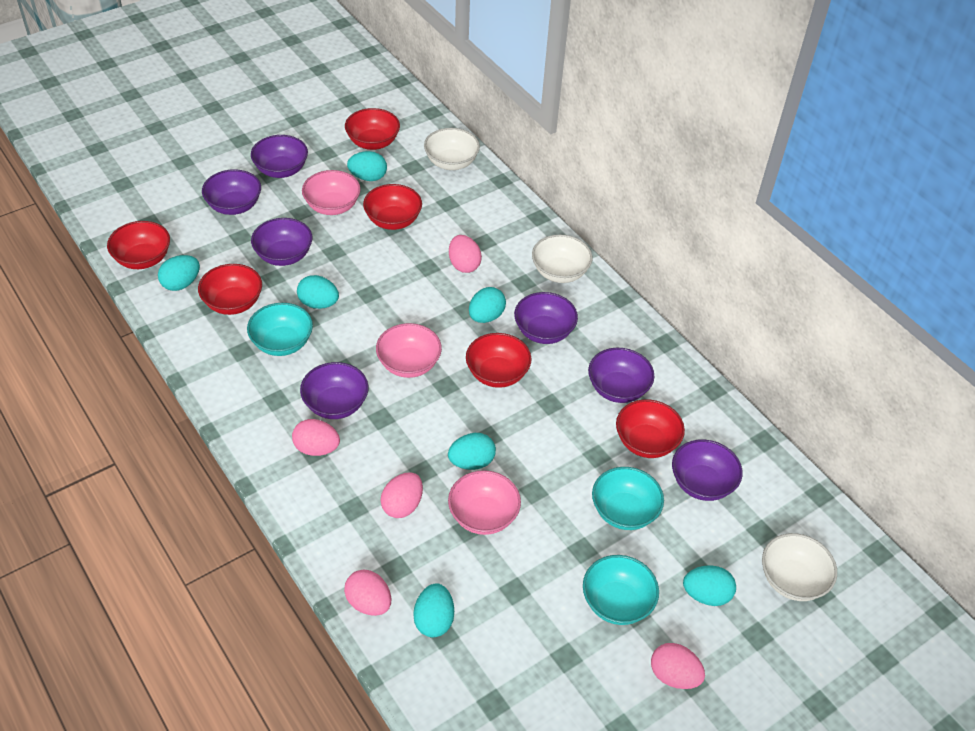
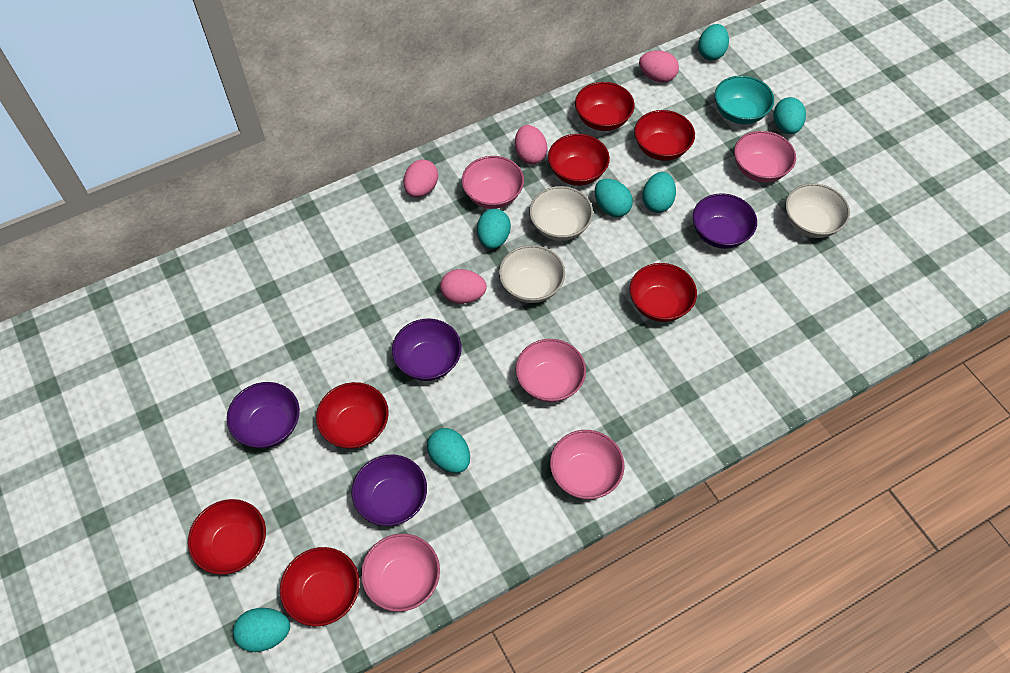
pink bowl: 3 -> 5
pink egg: 5 -> 4
purple bowl: 7 -> 4
red bowl: 6 -> 7
turquoise bowl: 3 -> 1

